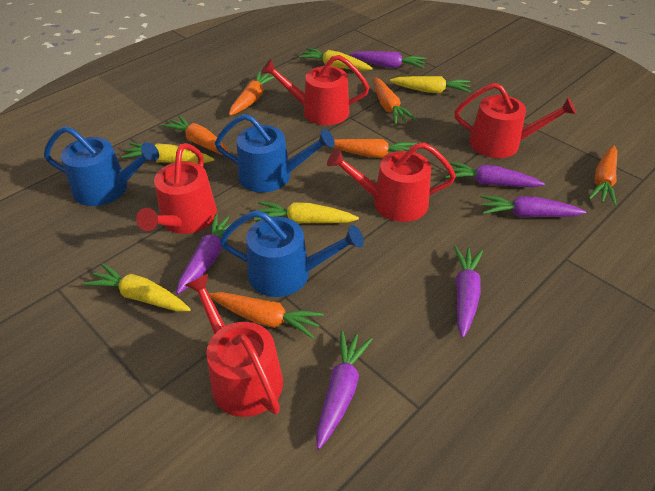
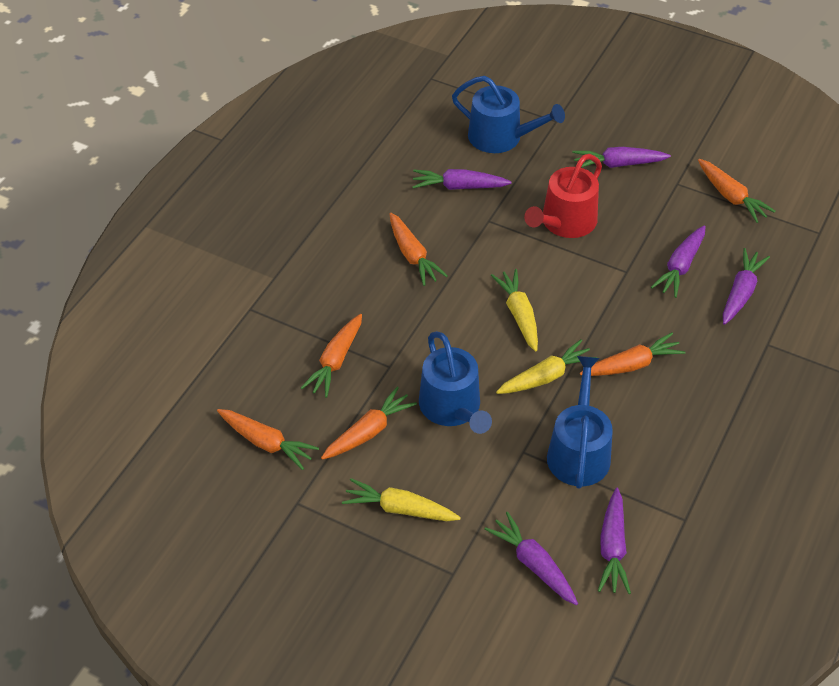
red watering can: 5 -> 1
yellow carrot: 5 -> 3

